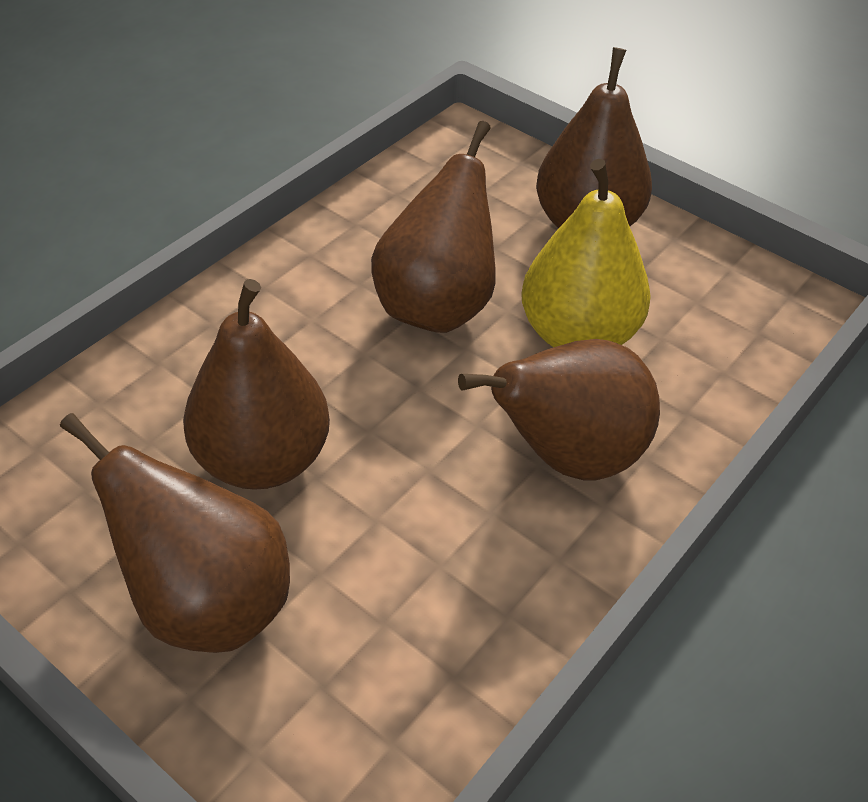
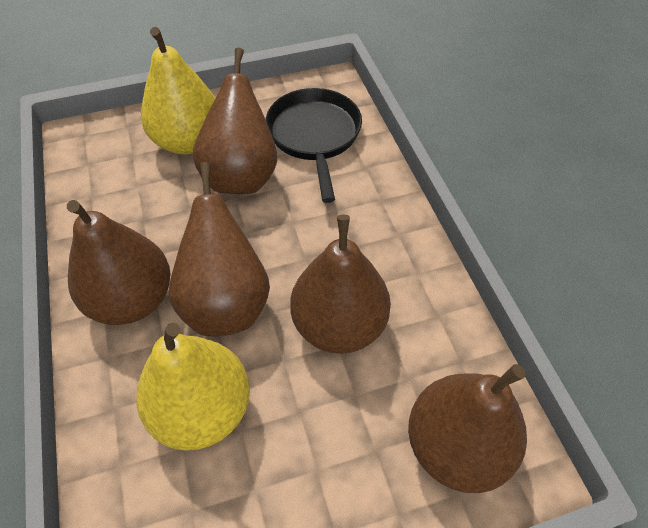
black pan: 0 -> 1
yellow pear: 1 -> 2

